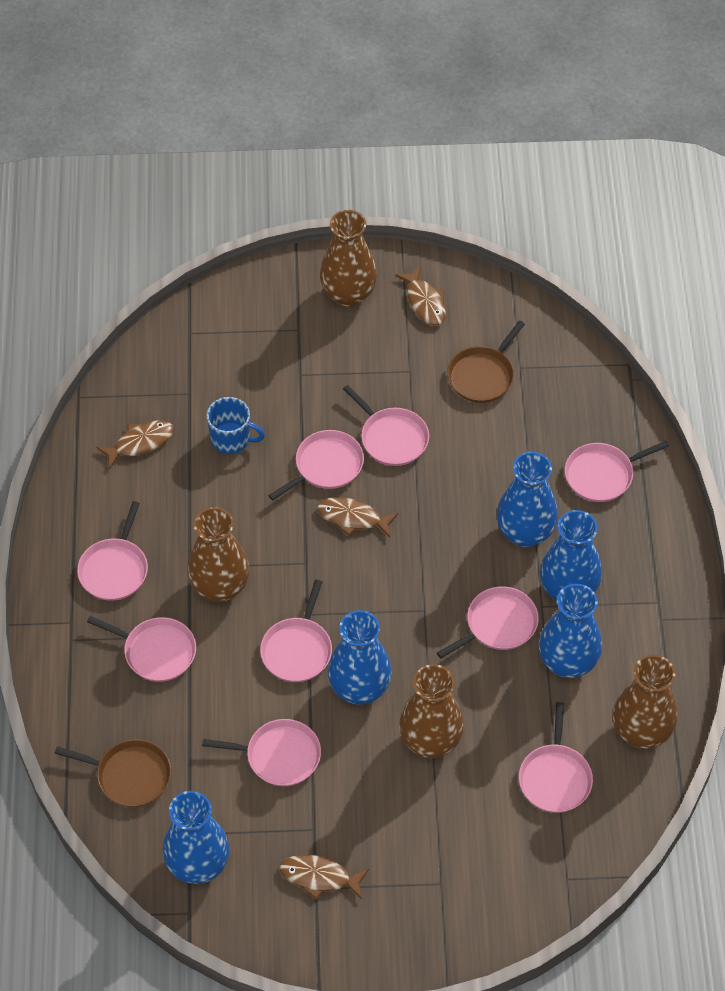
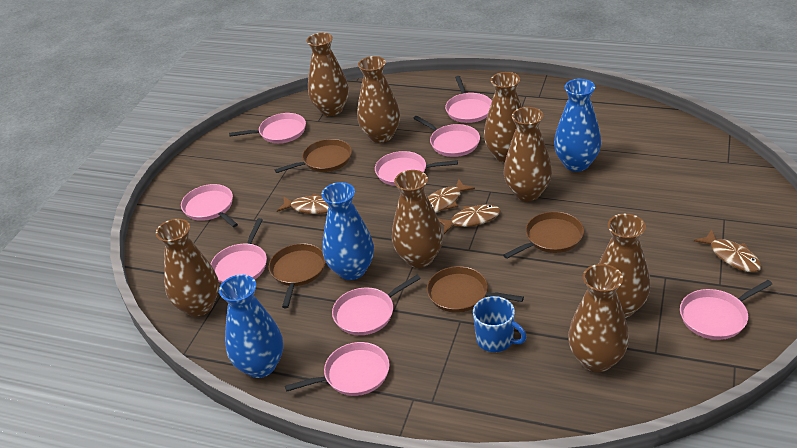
blue vase: 5 -> 3
brown pan: 2 -> 4
brown vase: 4 -> 8

